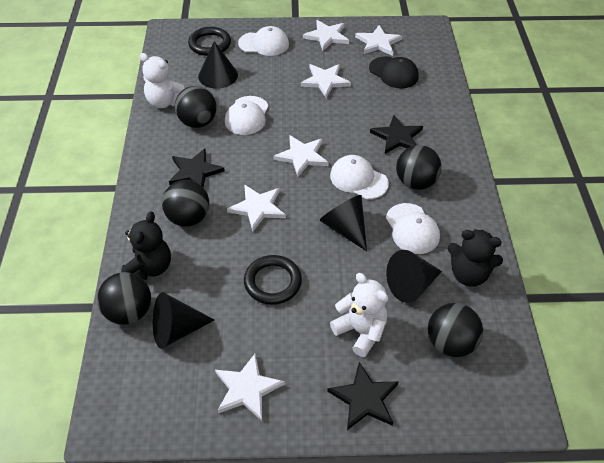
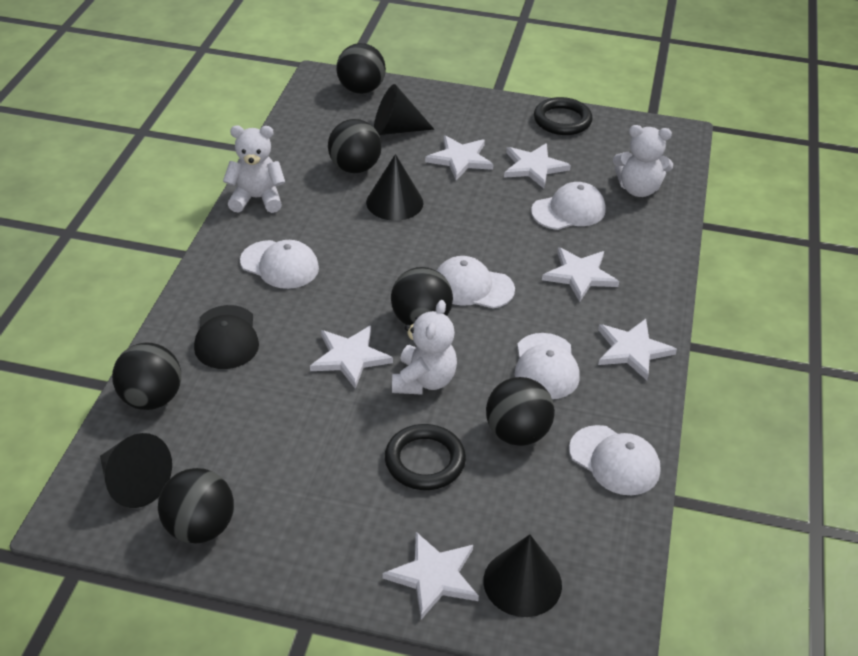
black ball: 5 -> 6
black star: 3 -> 0
black teddy bear: 2 -> 0
white cap: 4 -> 5
white teddy bear: 2 -> 3

